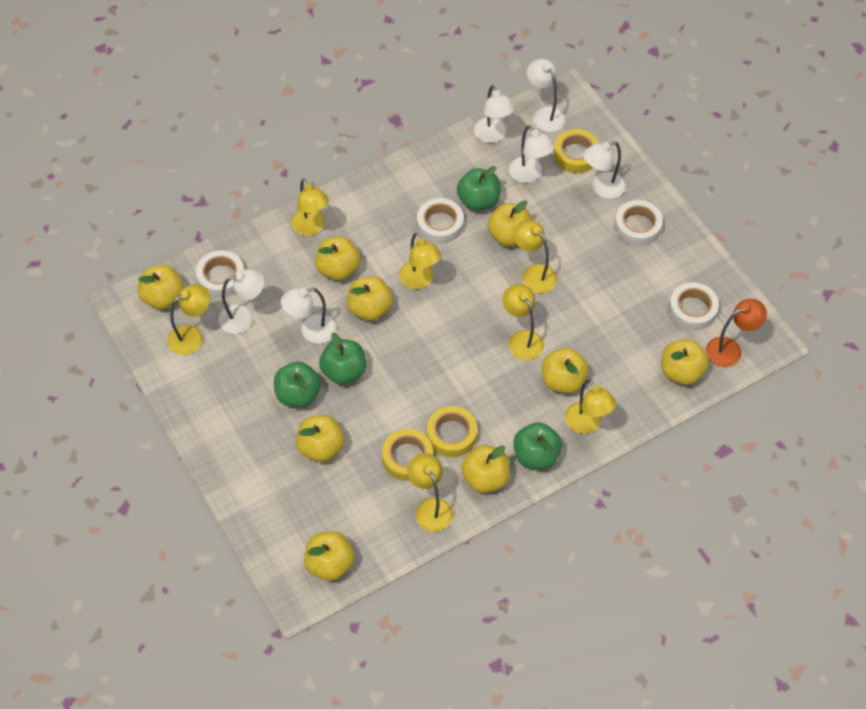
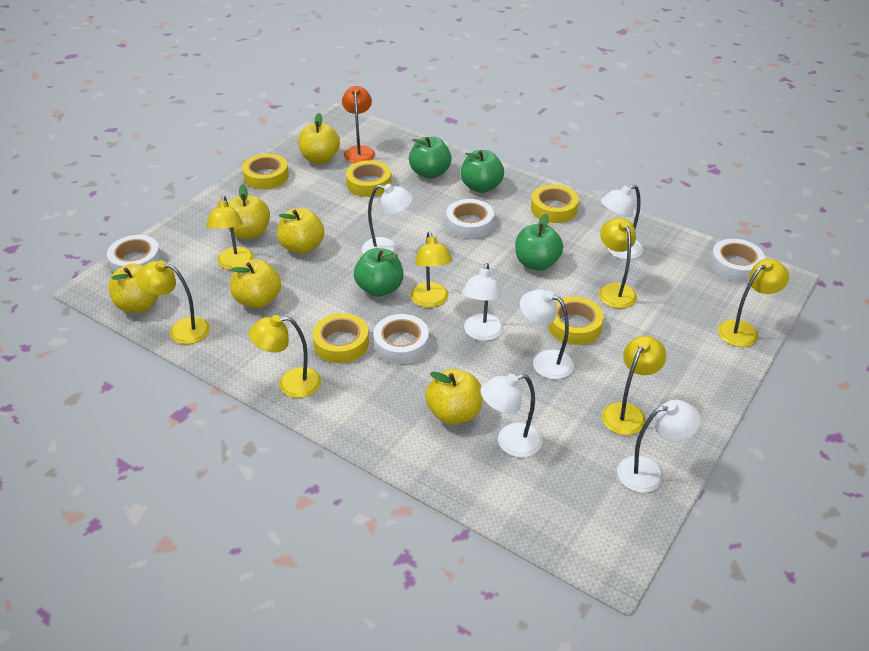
yellow apple: 9 -> 6
yellow tape: 3 -> 5

